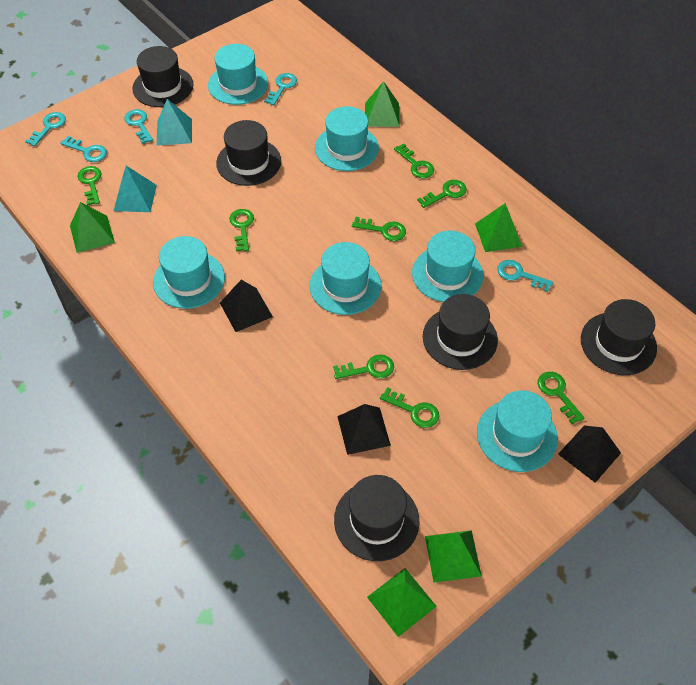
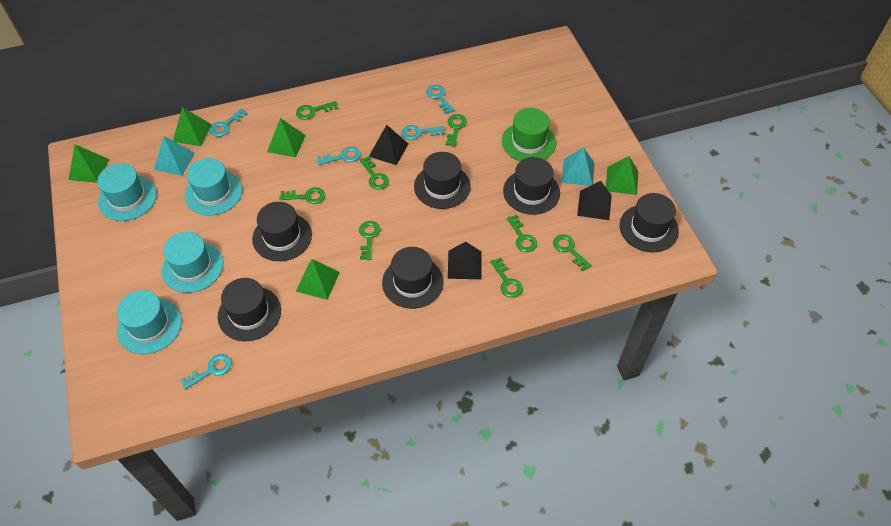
black hat: 5 -> 6
green hat: 0 -> 1
turquoise hat: 6 -> 4

